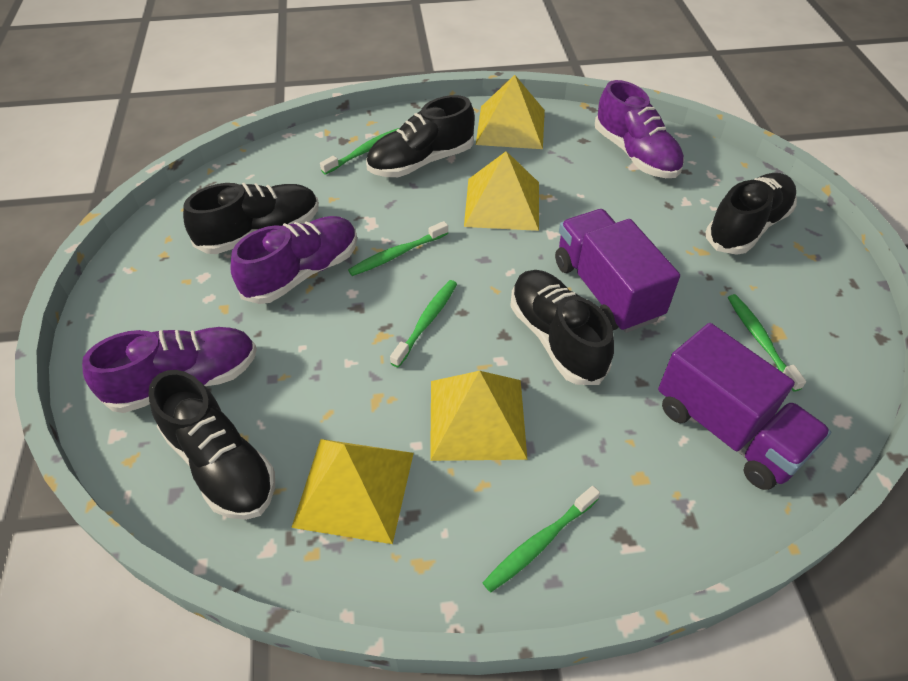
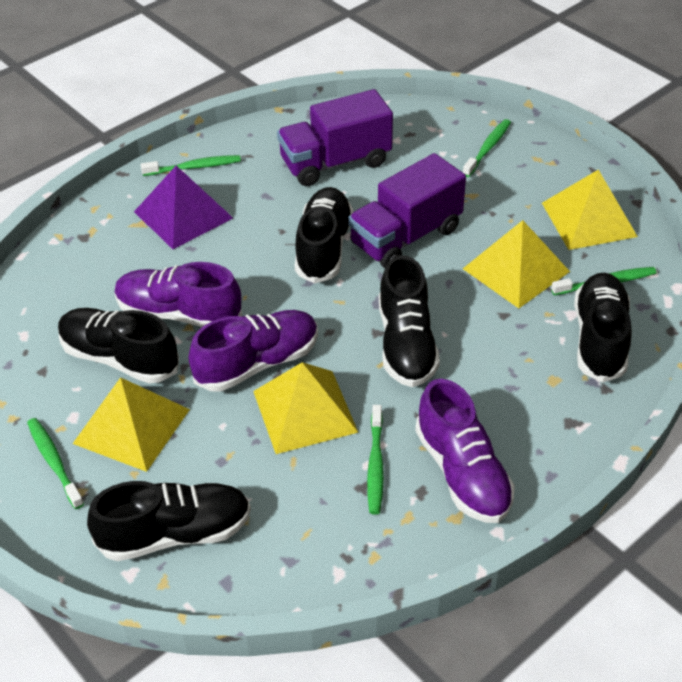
purple pyramid: 0 -> 1

